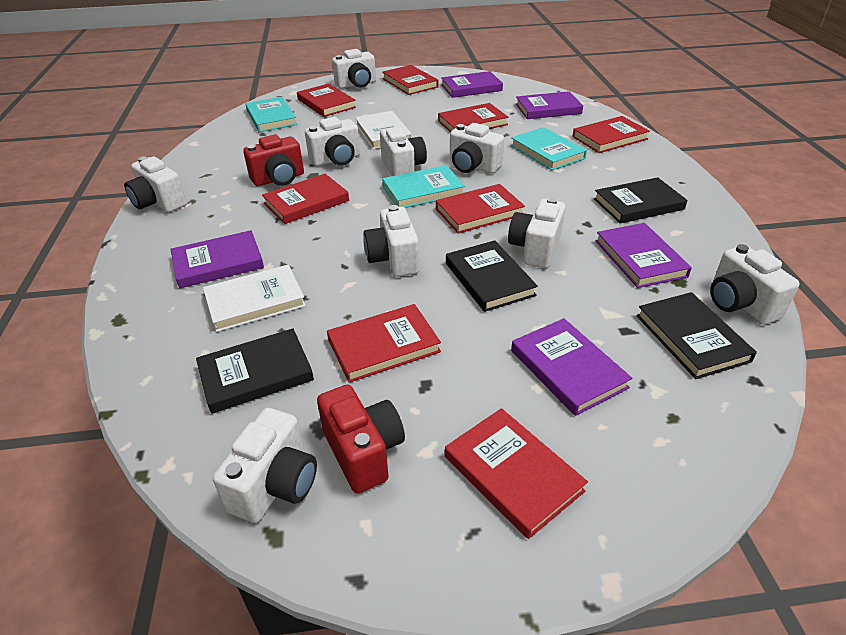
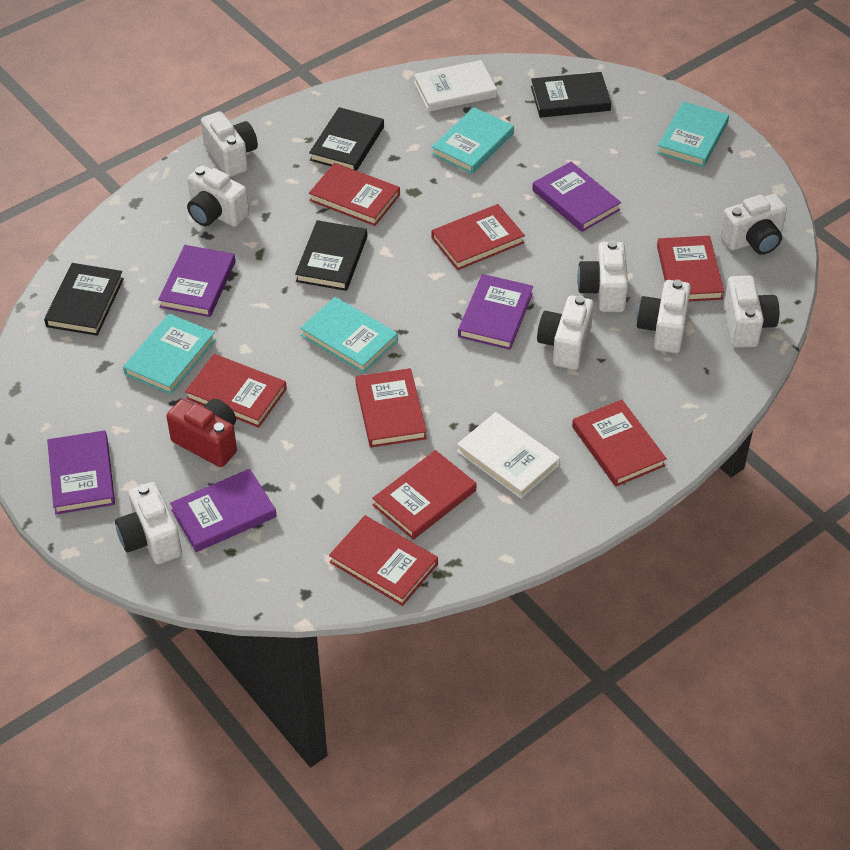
red camera: 2 -> 1
turquoise book: 3 -> 4
white camera: 9 -> 8

